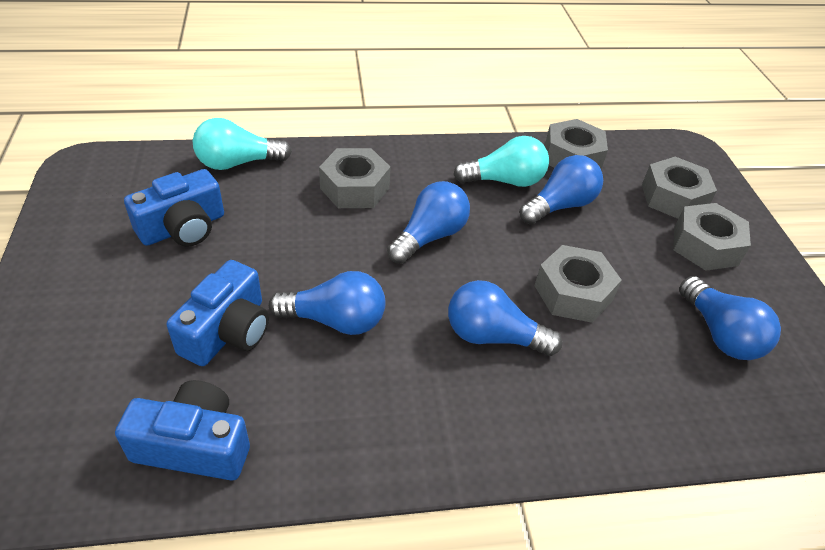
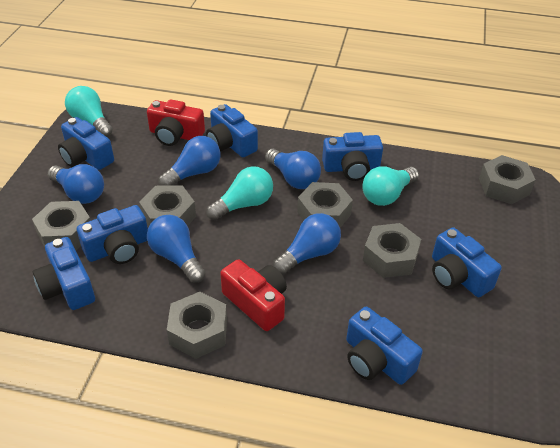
blue camera: 3 -> 7
grey nut: 5 -> 6
red camera: 0 -> 2
turquoise light bulb: 2 -> 3

